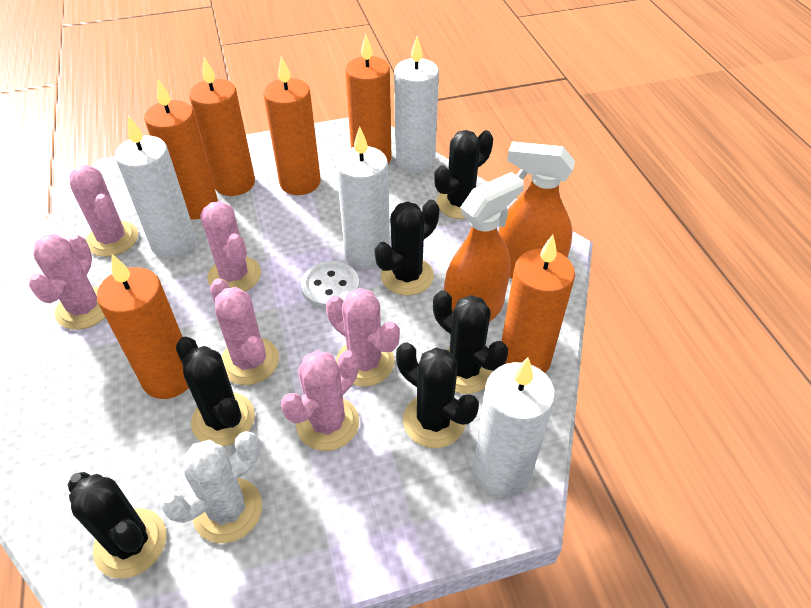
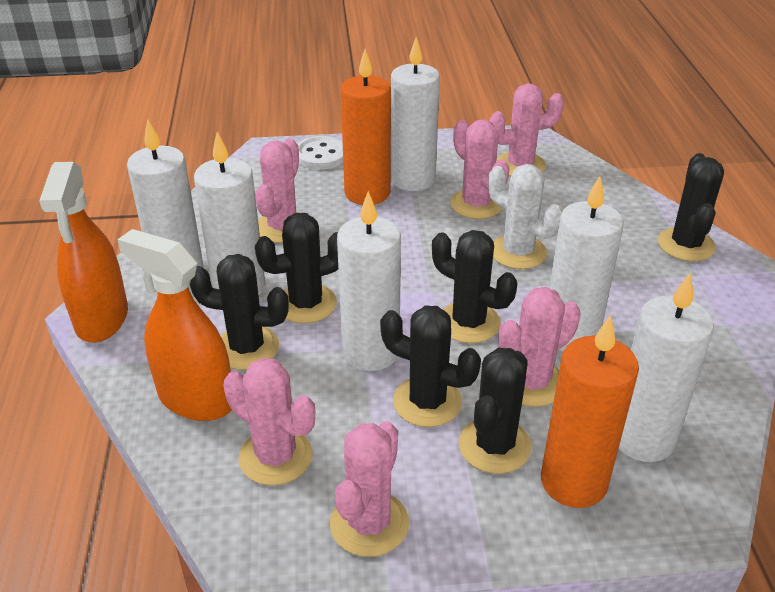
orange candle: 6 -> 2
white candle: 4 -> 6

